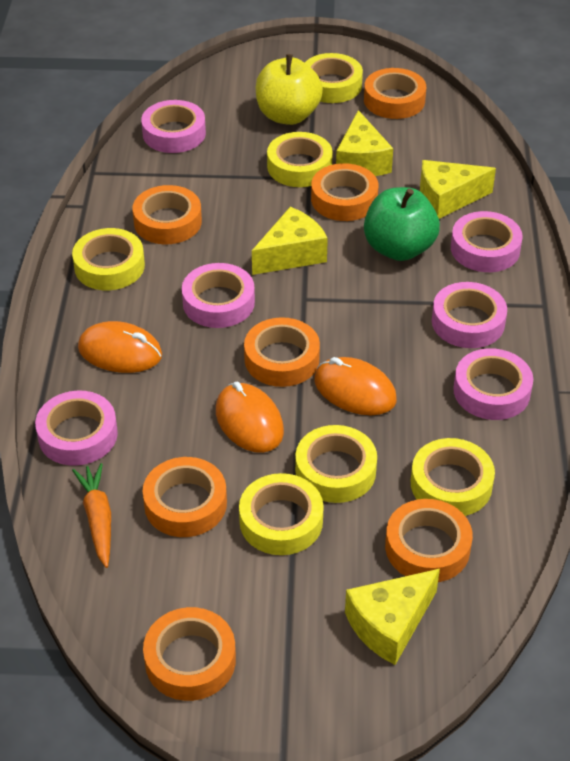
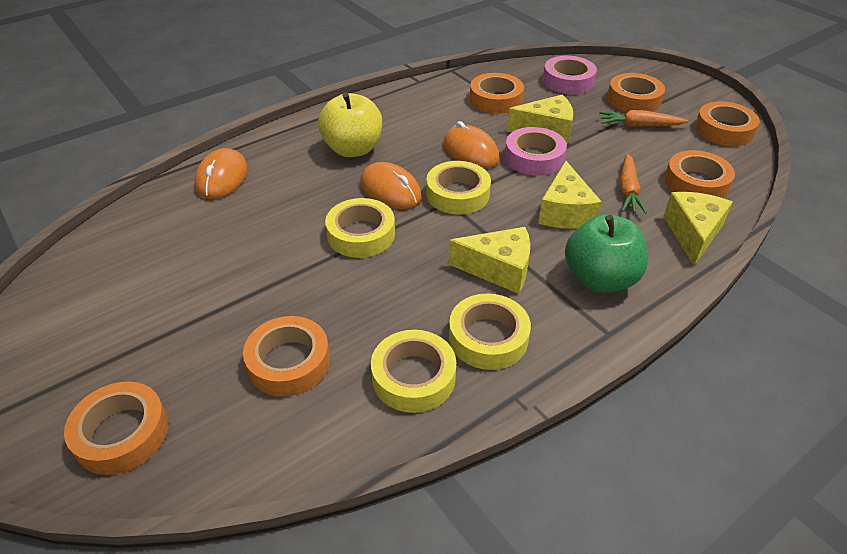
orange carrot: 1 -> 2
orange tape: 7 -> 6
pink tape: 6 -> 2
yellow tape: 6 -> 4

